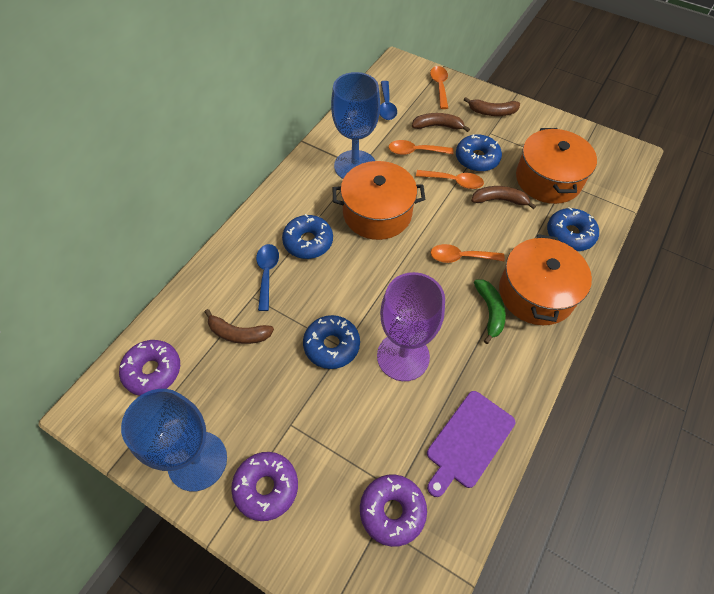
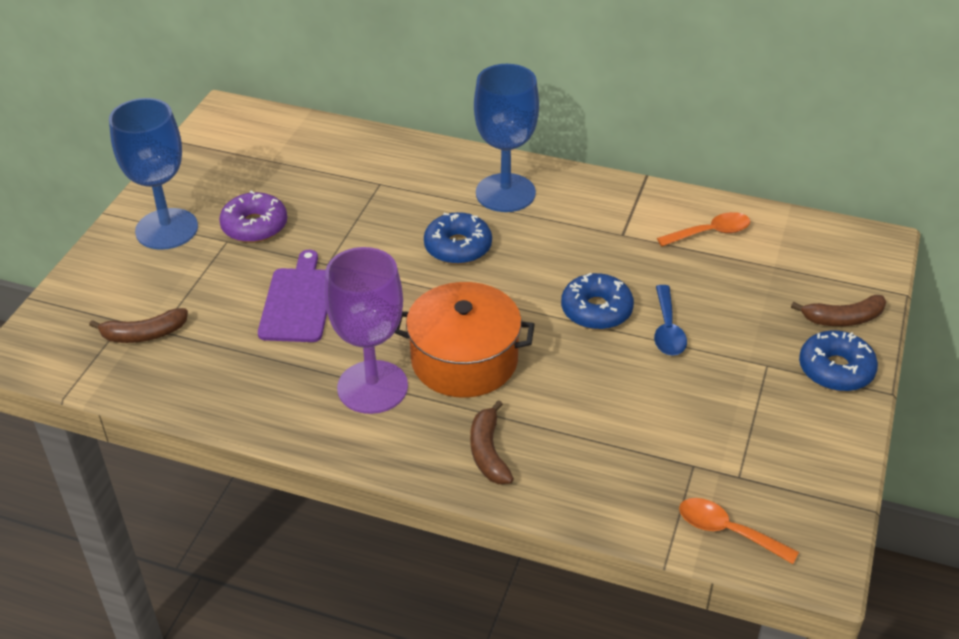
blue donut: 4 -> 3
blue spoon: 2 -> 1
brown banana: 4 -> 3
green banana: 1 -> 0
orange pot: 3 -> 1
orange spoon: 4 -> 2
purple donut: 3 -> 1

